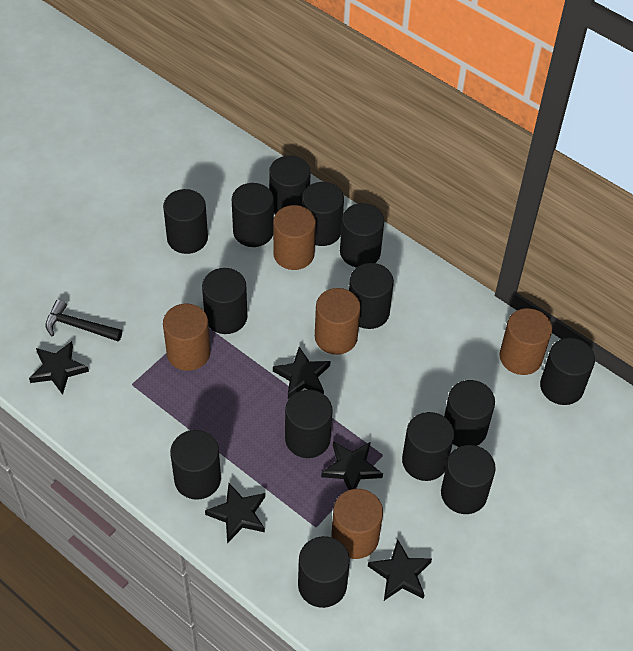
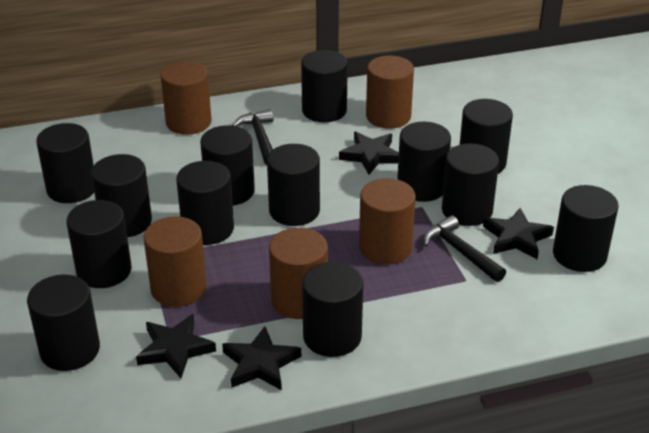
black cylinder: 14 -> 13
black hammer: 1 -> 2
black star: 5 -> 4

